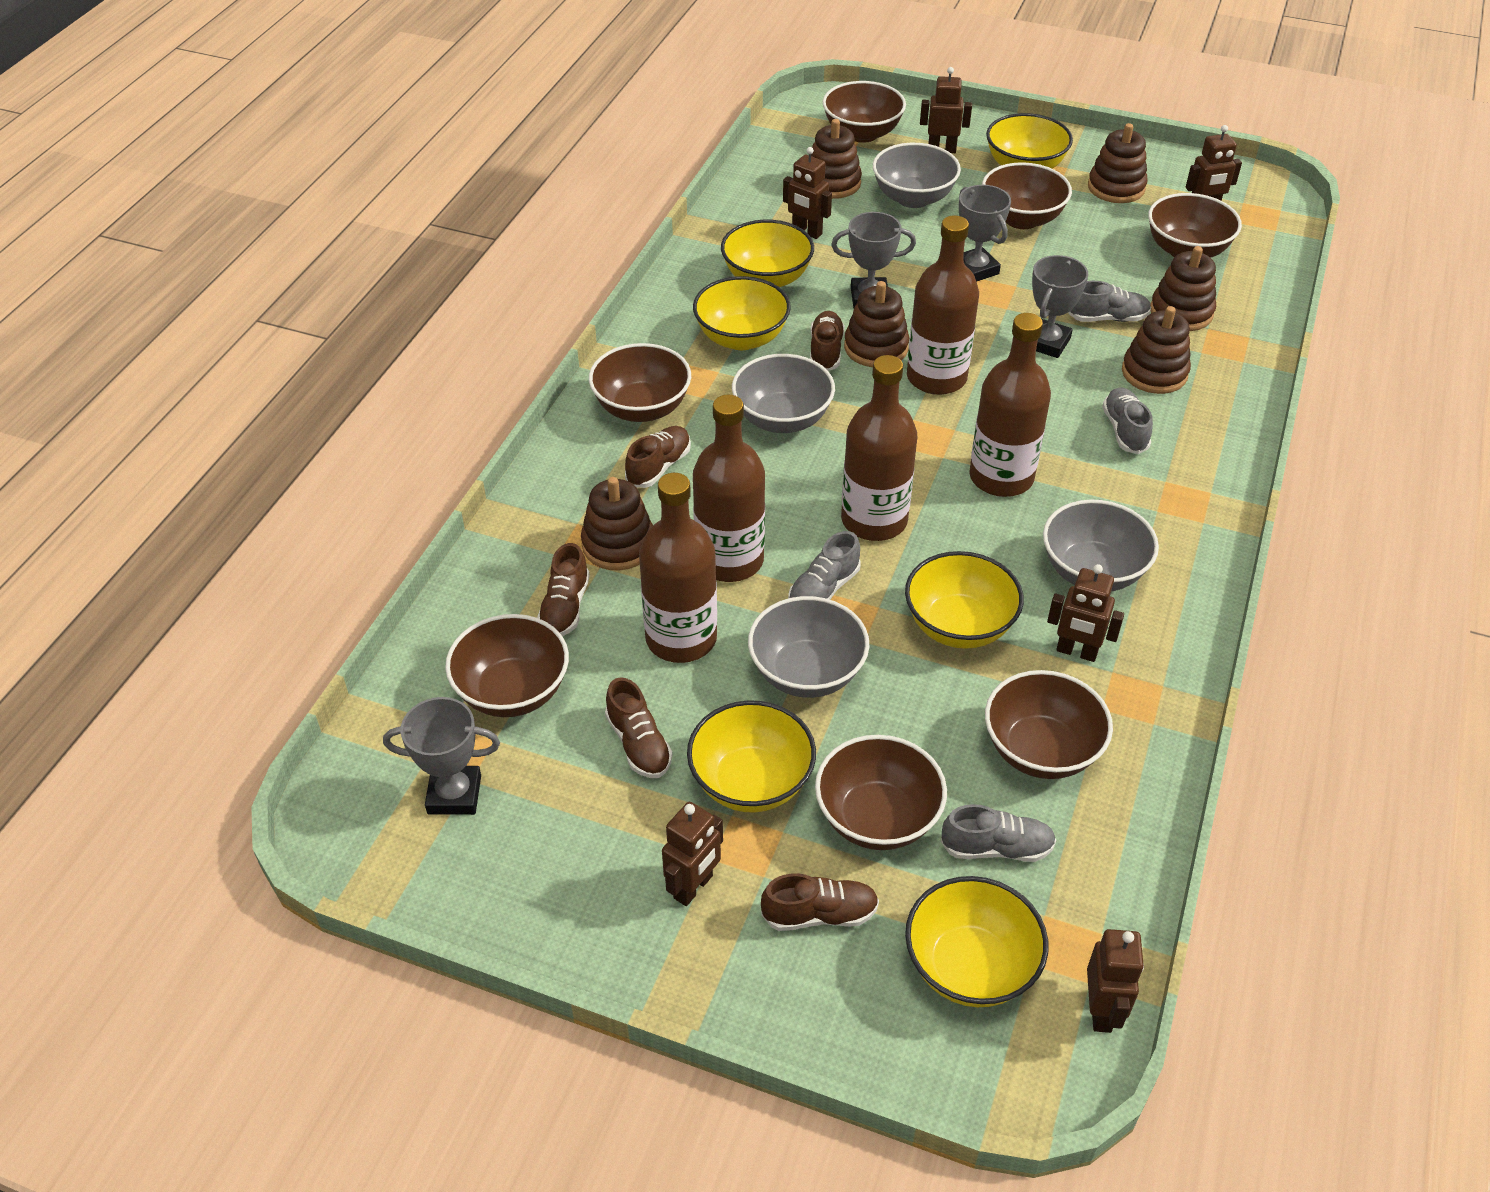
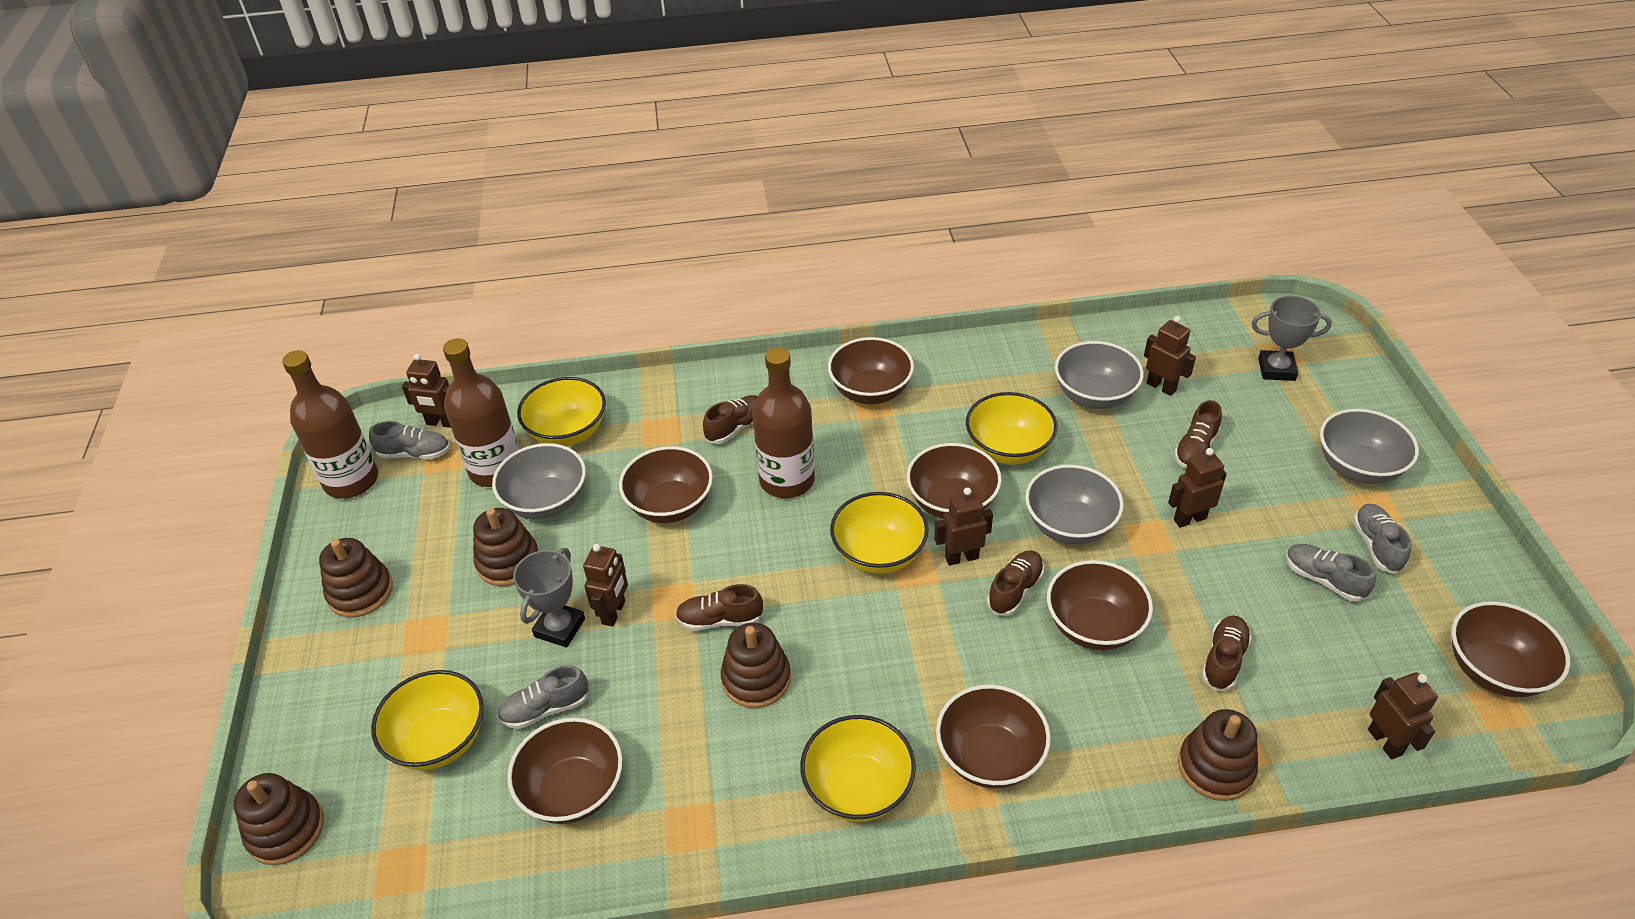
brown bottle: 5 -> 3
brown stacking toy: 6 -> 5
grey trophy: 4 -> 2
yellow bowl: 6 -> 5

